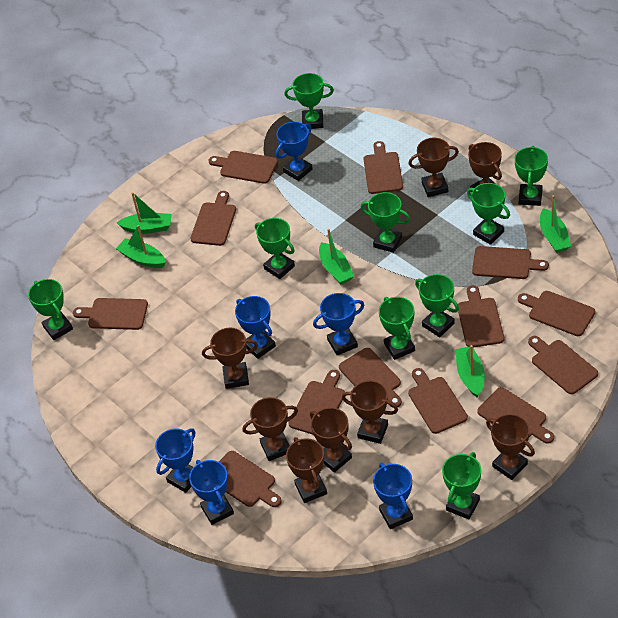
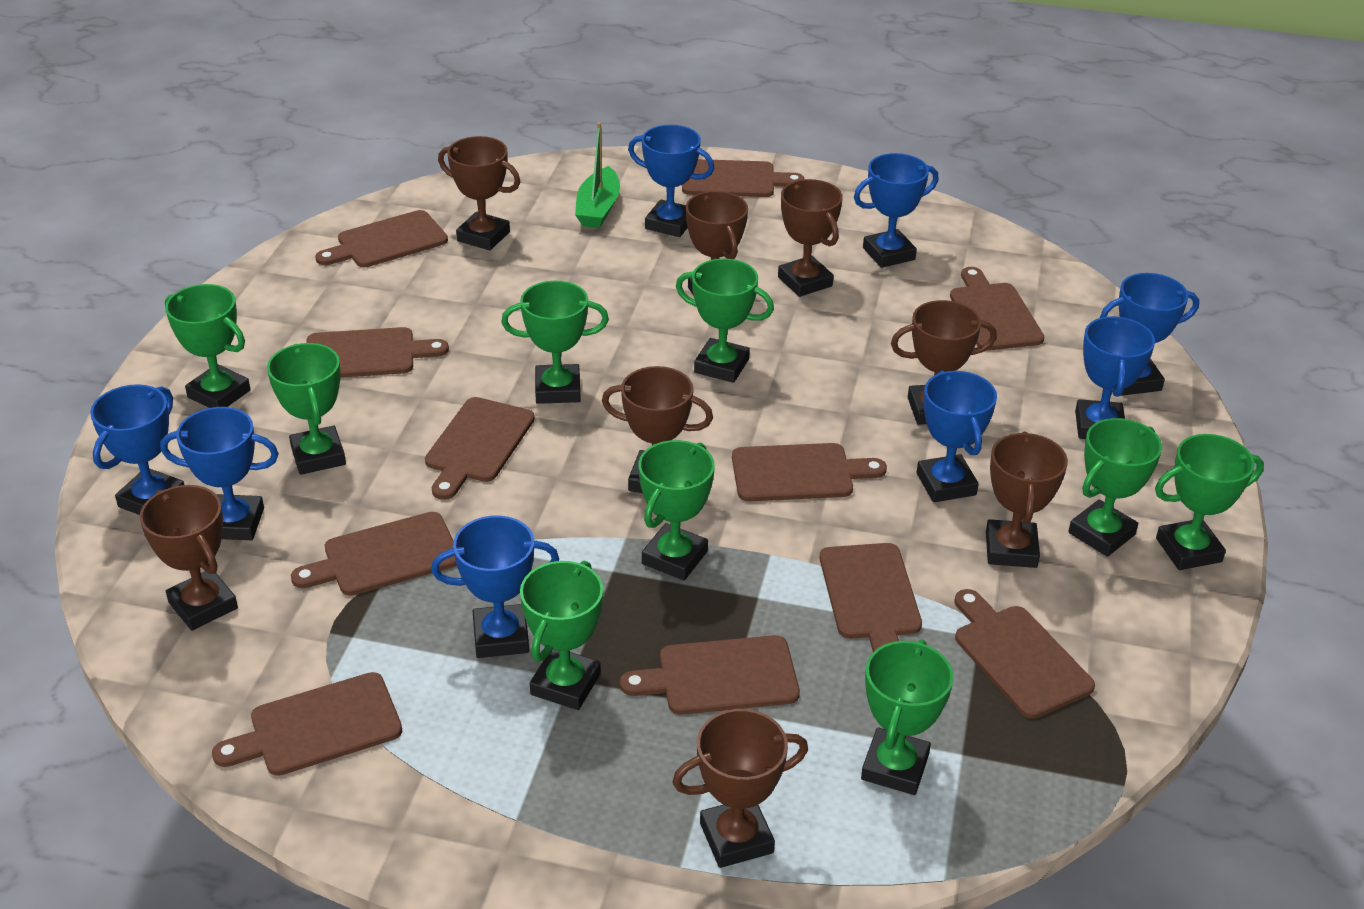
blue trophy: 6 -> 8
brown cutting board: 13 -> 11
green boat: 5 -> 1

